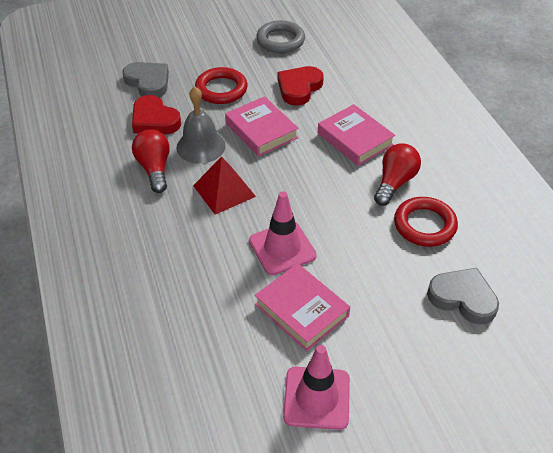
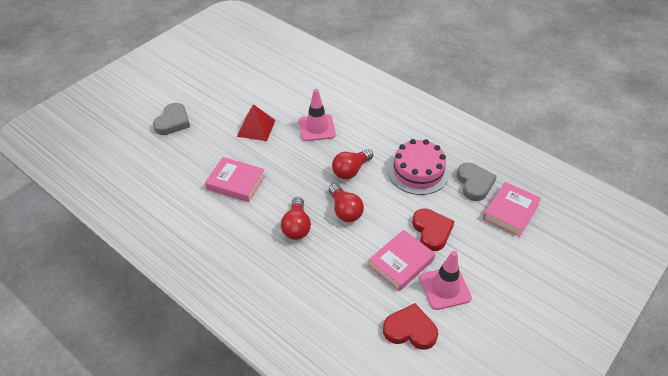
grey bell: 1 -> 0
grey ring: 1 -> 0
pink cake: 0 -> 1
red light bulb: 2 -> 3
red ring: 2 -> 0

